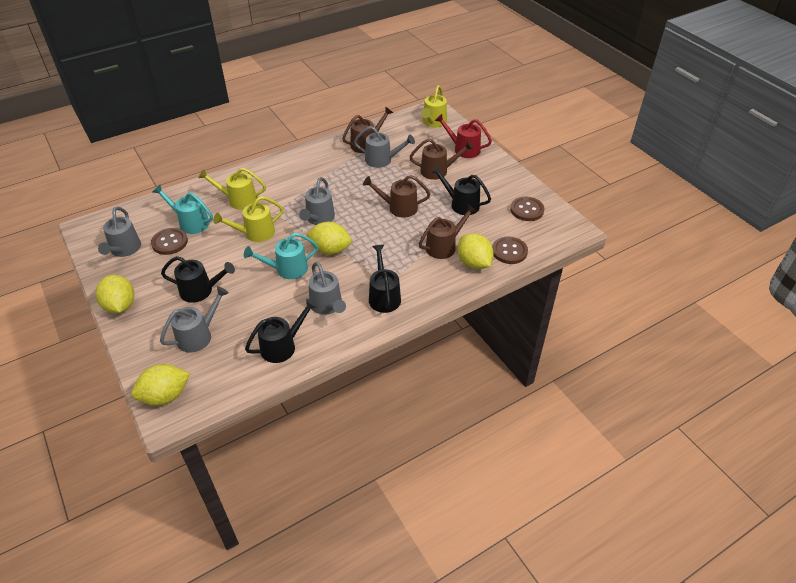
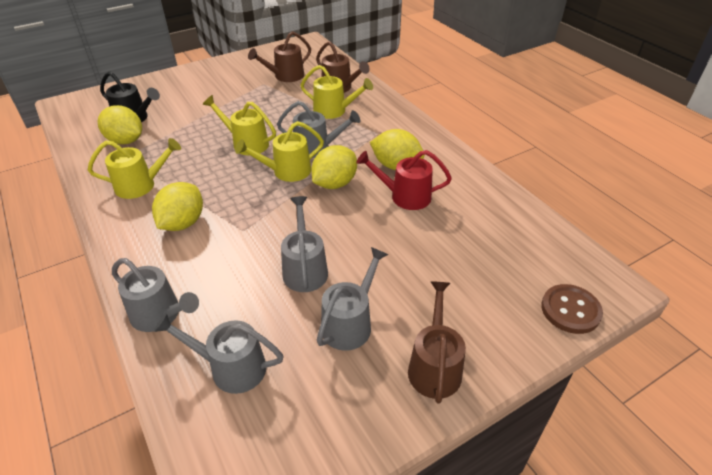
black watering can: 4 -> 1
brown button: 3 -> 1
brown watering can: 4 -> 3
turquoise watering can: 2 -> 0
yellow watering can: 3 -> 4

